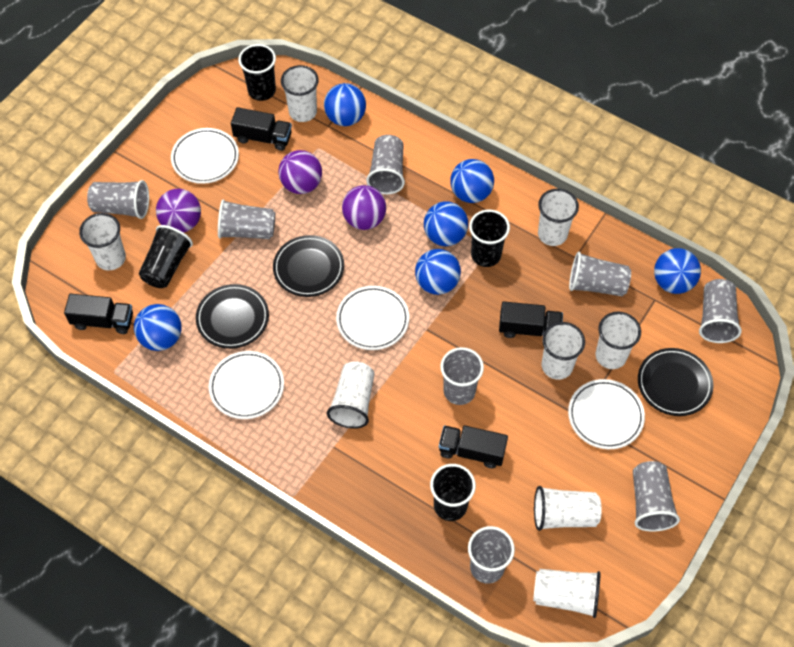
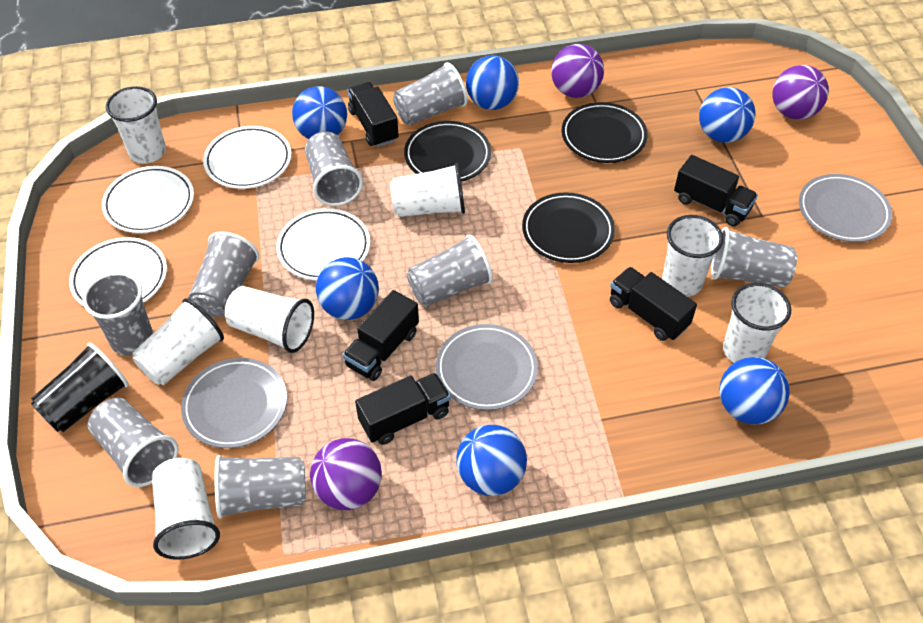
black cup: 4 -> 1
black truck: 4 -> 5
grey plate: 0 -> 3
white cup: 8 -> 7

